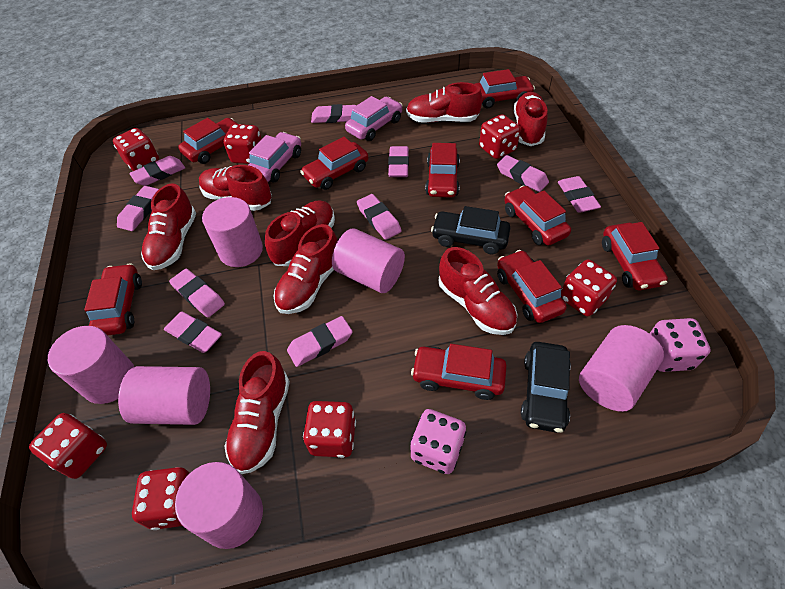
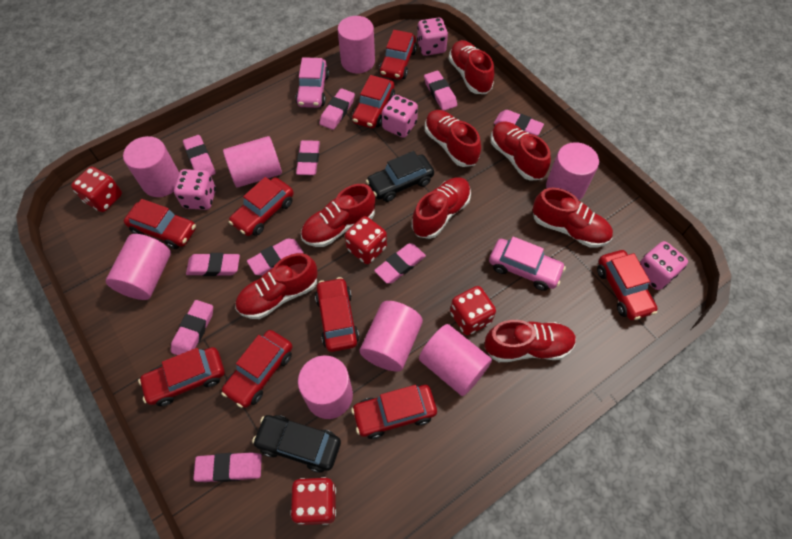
pink cylinder: 6 -> 8
pink dice: 2 -> 4
red dice: 7 -> 4

